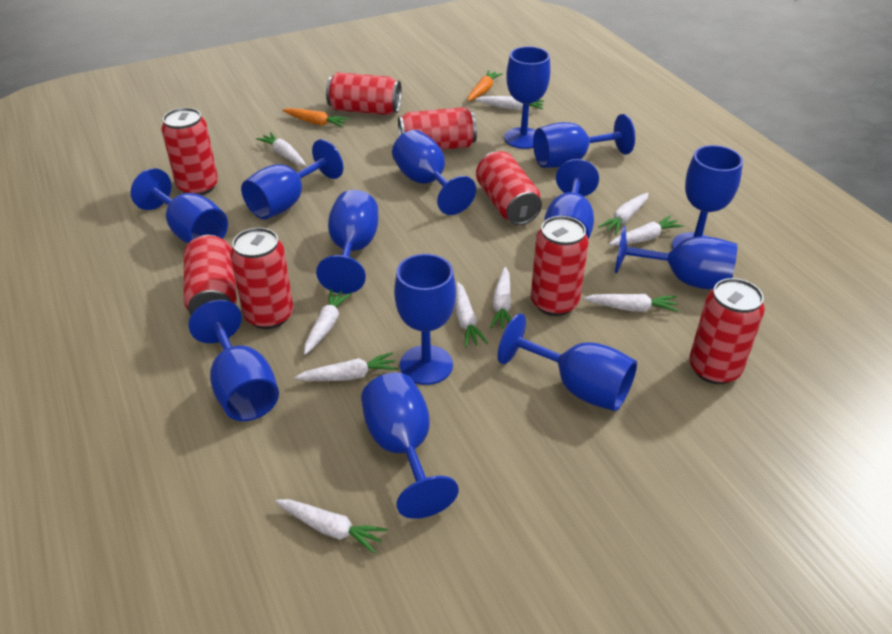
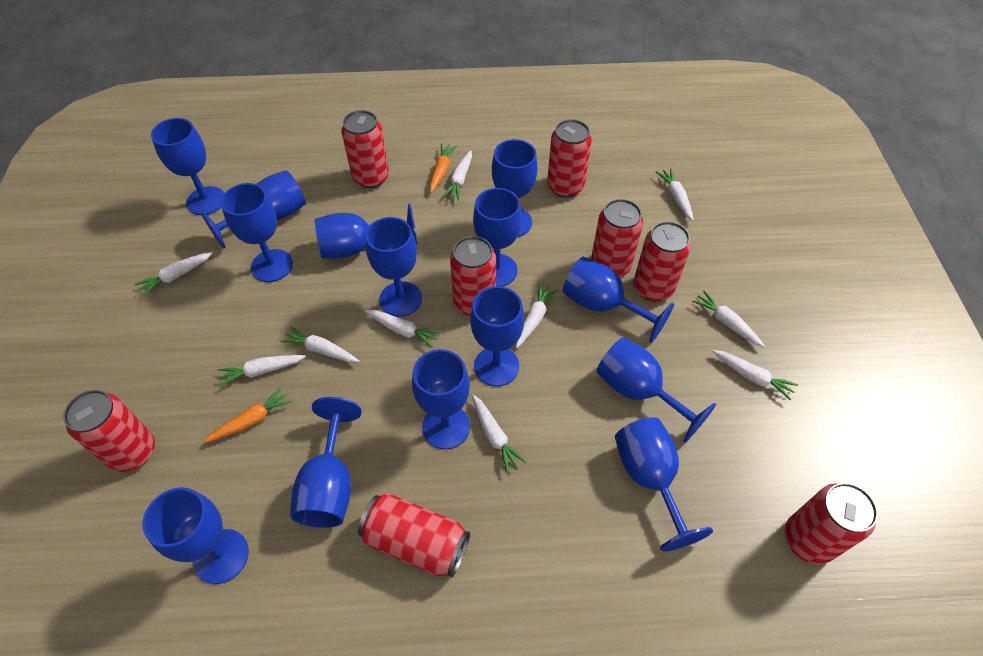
blue goblet: 13 -> 14

